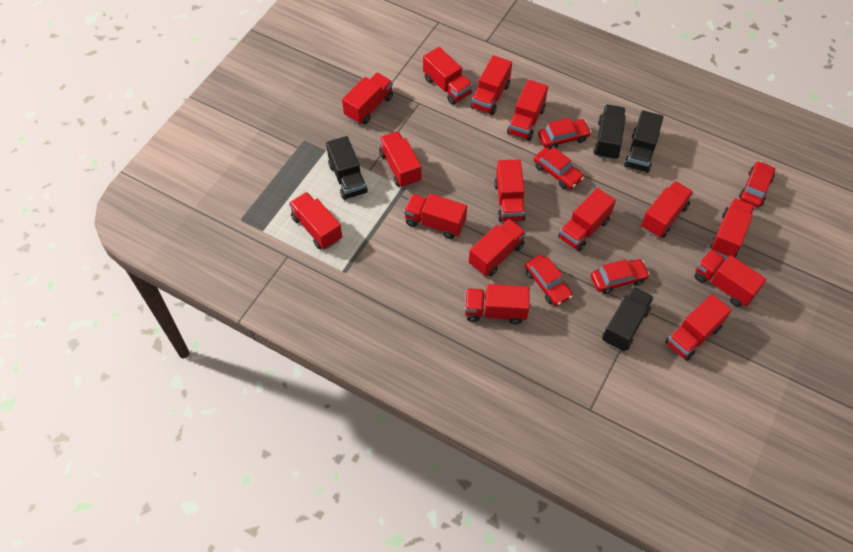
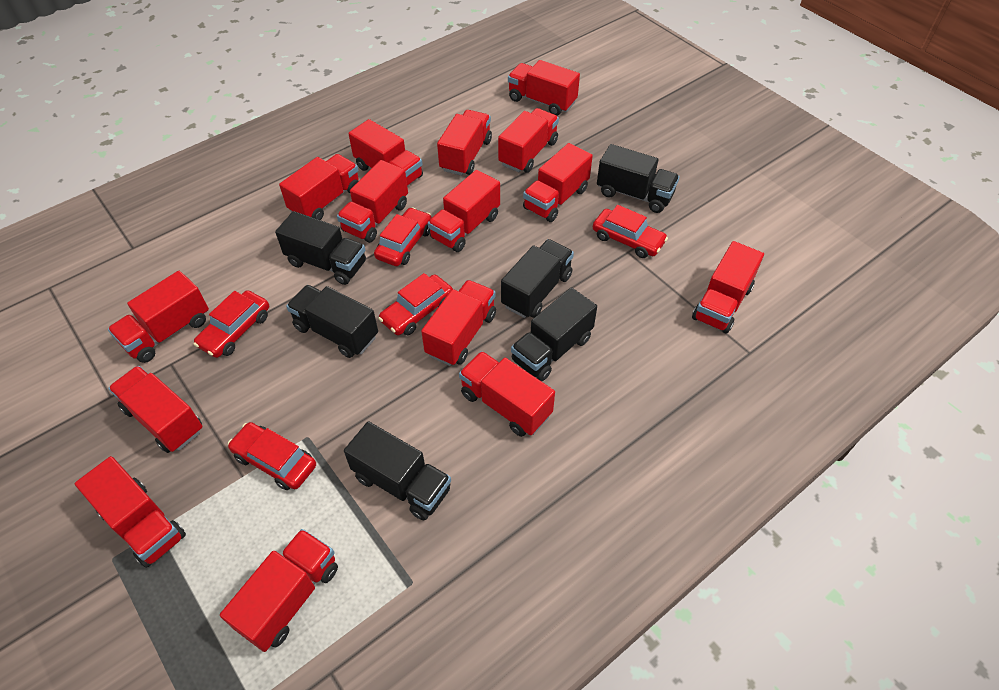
black truck: 4 -> 6

